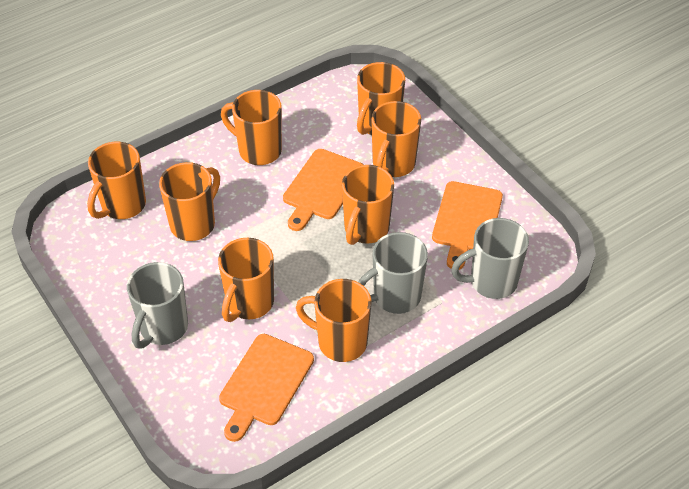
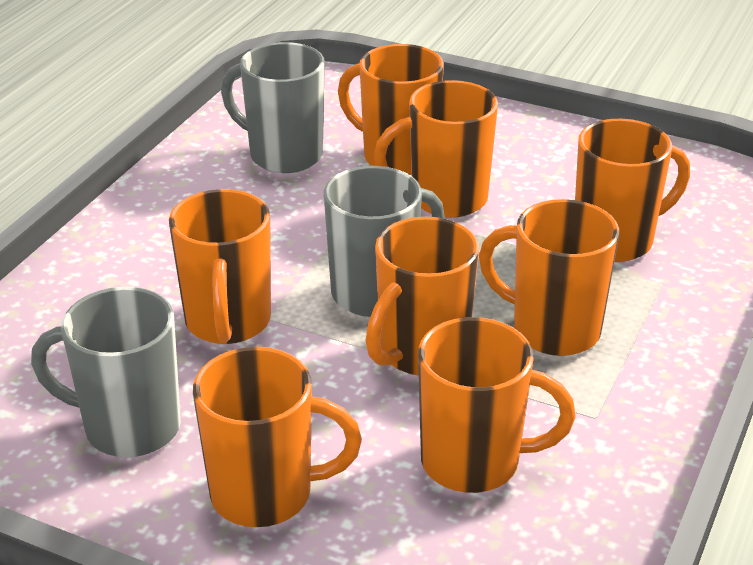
orange cutting board: 3 -> 0

